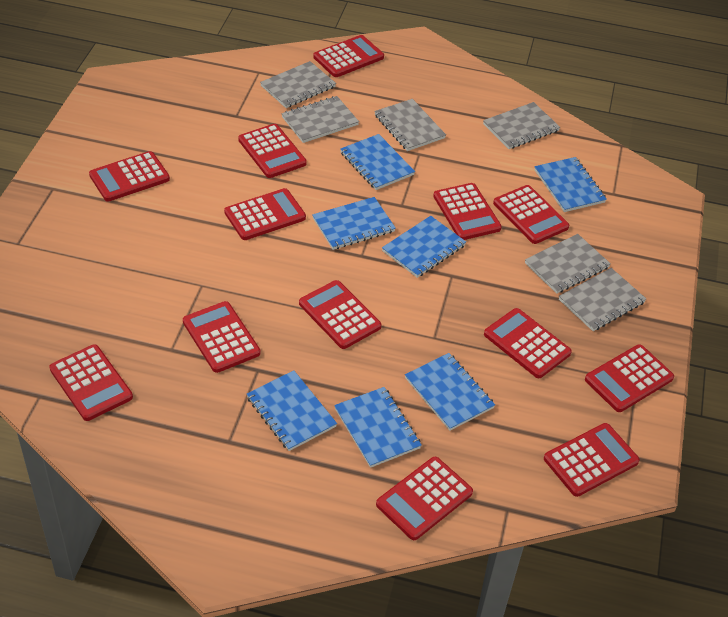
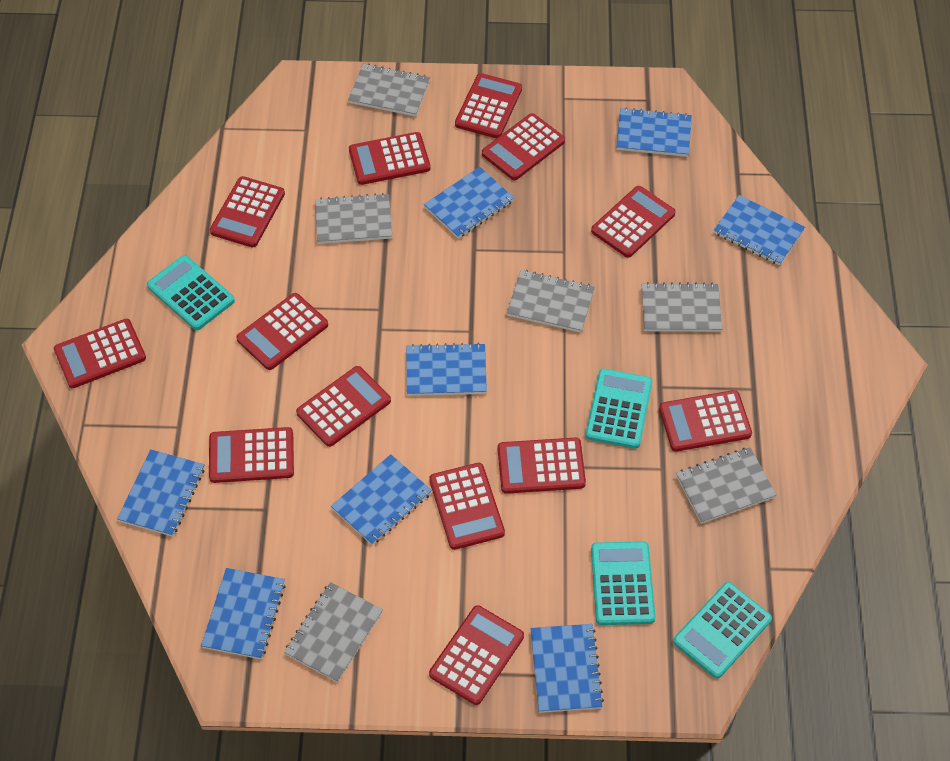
blue notebook: 7 -> 8
turquoise calculator: 0 -> 4

